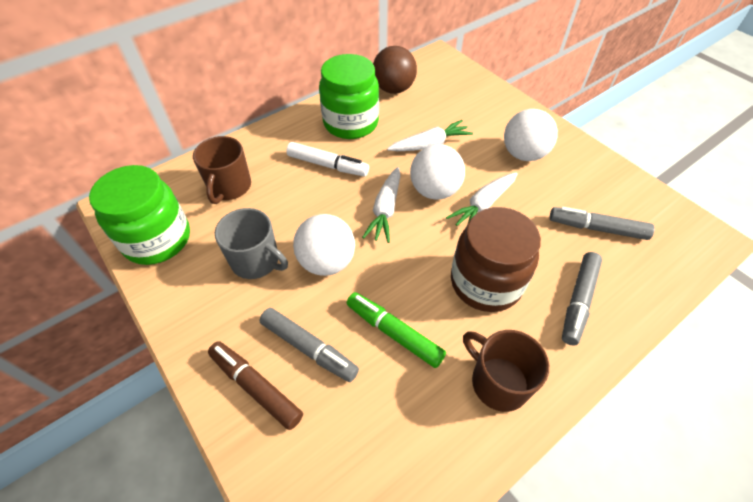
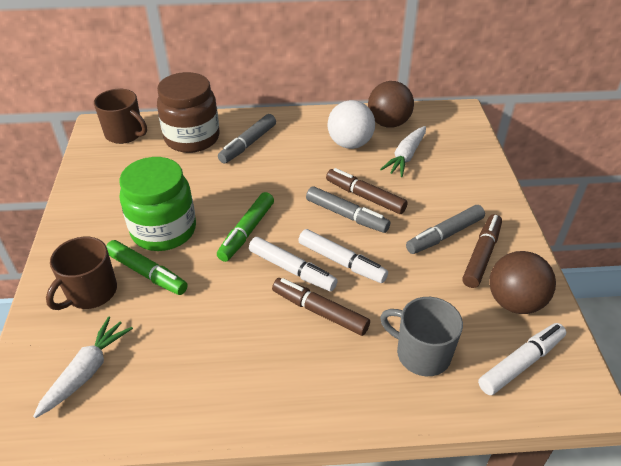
brown ball: 1 -> 2
brown marker: 1 -> 3
green jar: 2 -> 1
green marker: 1 -> 2
white ball: 3 -> 1
white carrot: 3 -> 2
white marker: 1 -> 3

